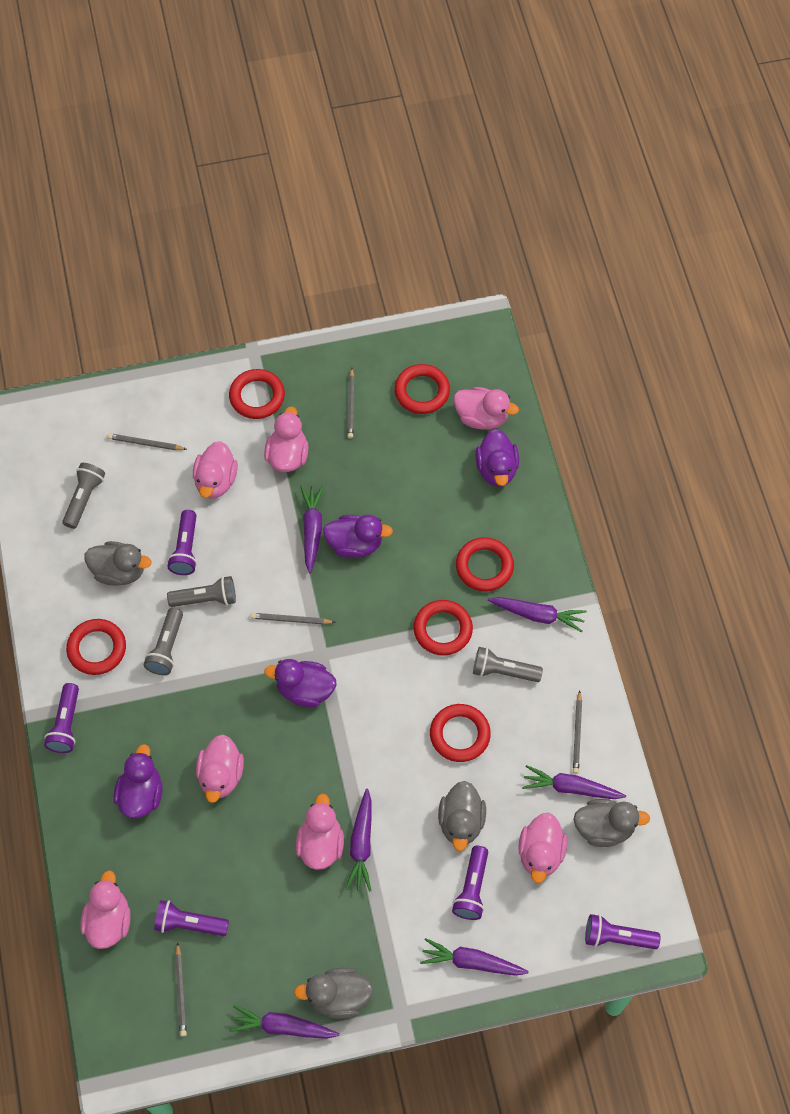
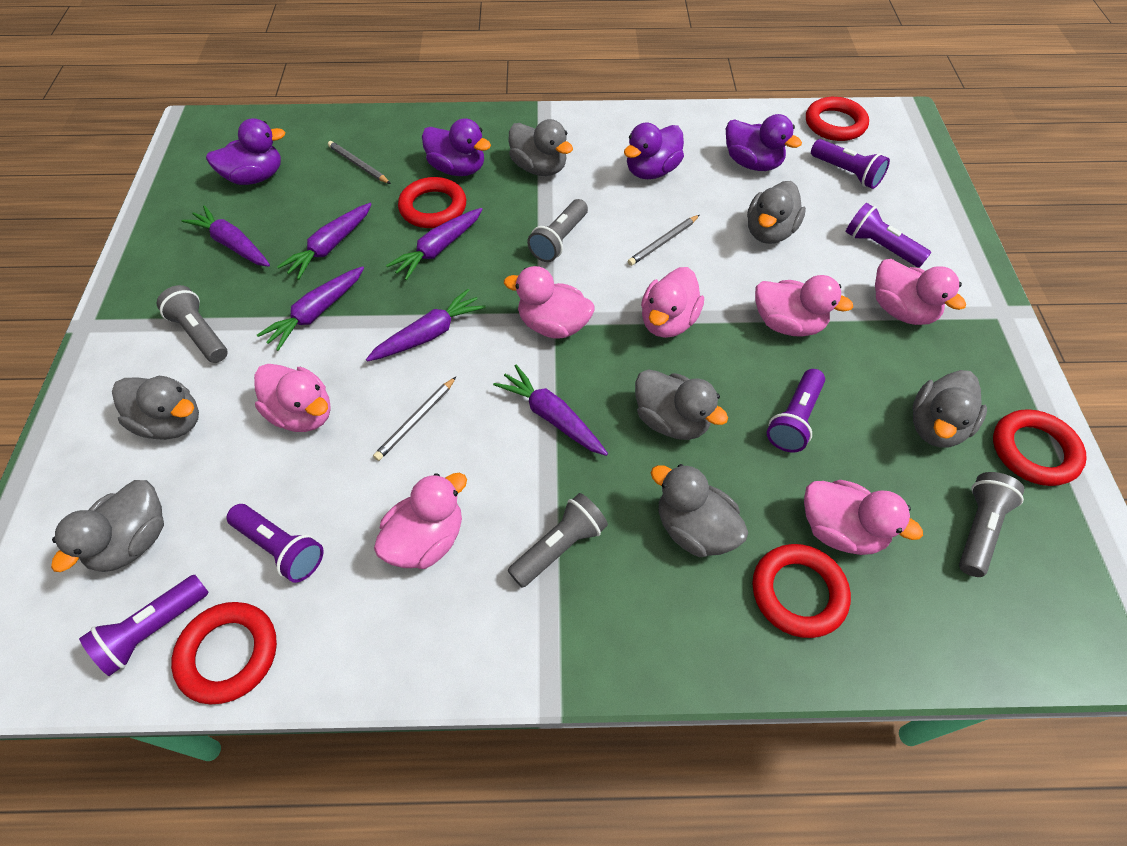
grey duck: 4 -> 7
grey pencil: 5 -> 3
red ring: 6 -> 5

